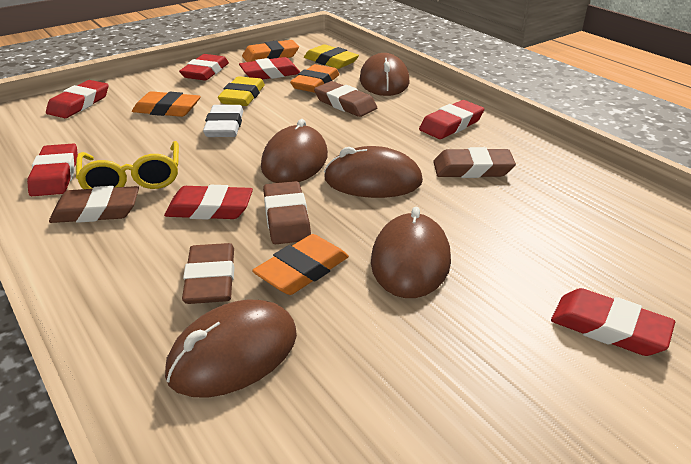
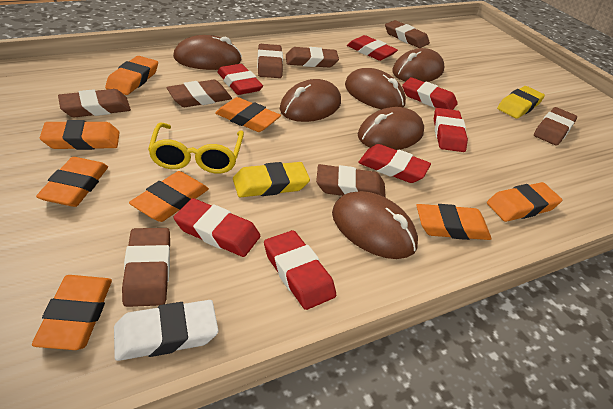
brown eraser: 5 -> 8
brown mouse: 5 -> 6
orange eraser: 4 -> 8

